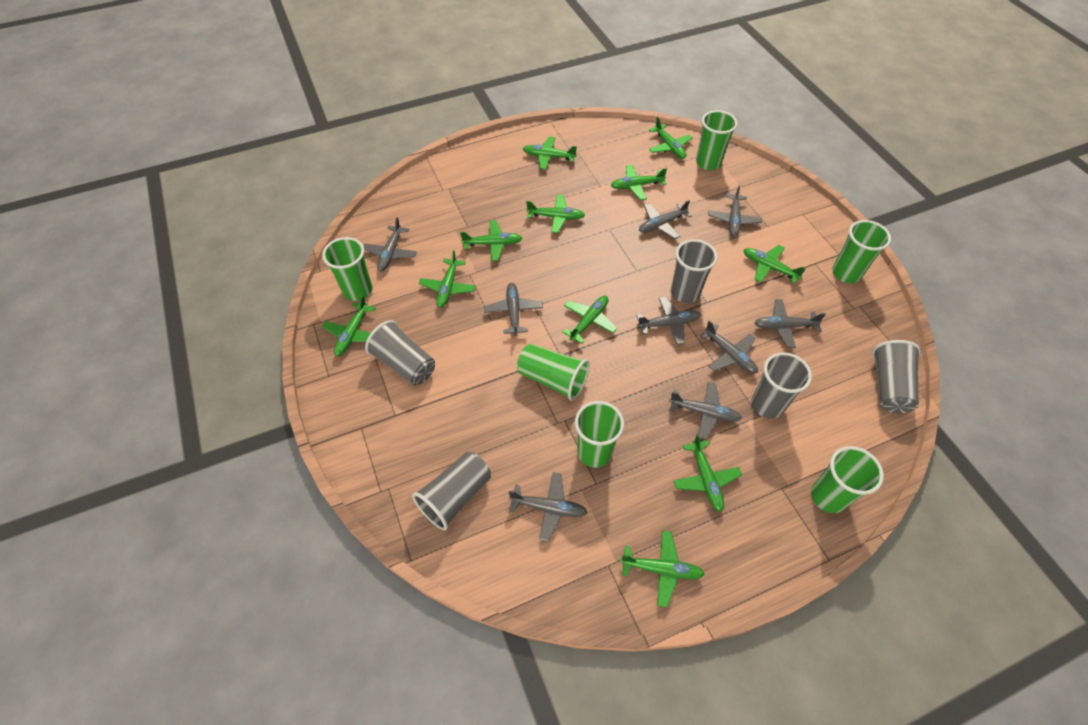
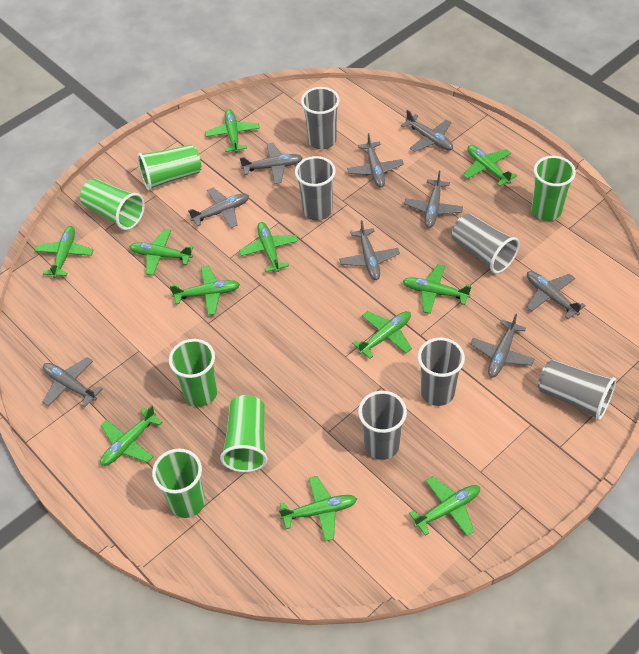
grey cup: 5 -> 6

